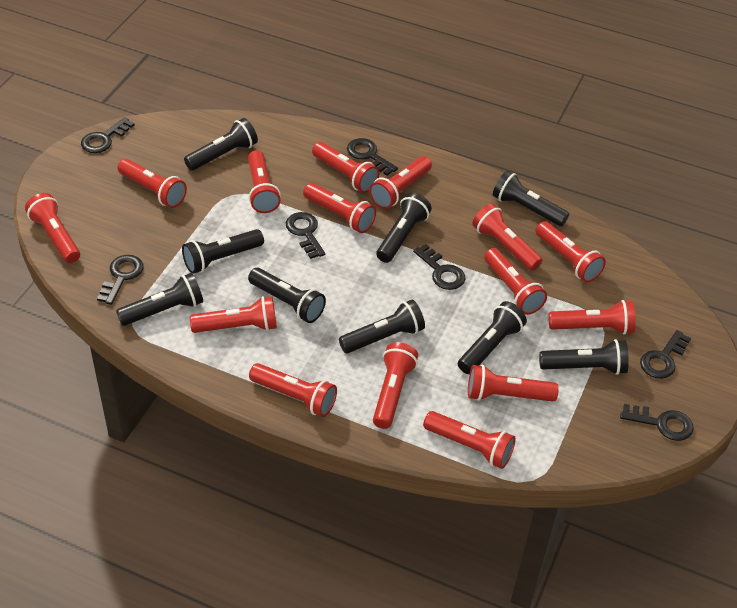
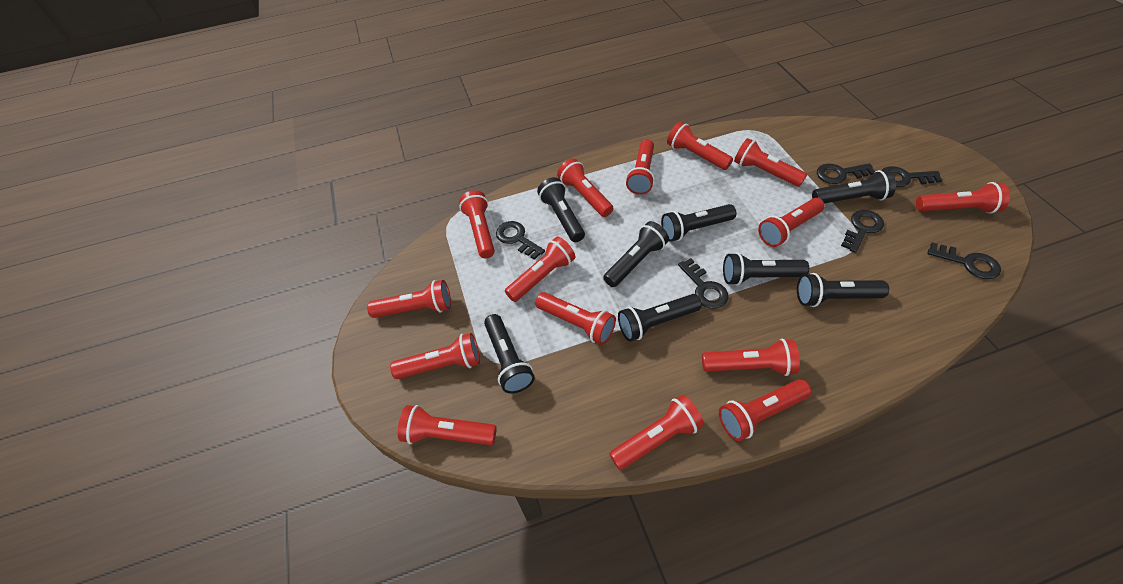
black flashlight: 9 -> 8
black key: 7 -> 6

